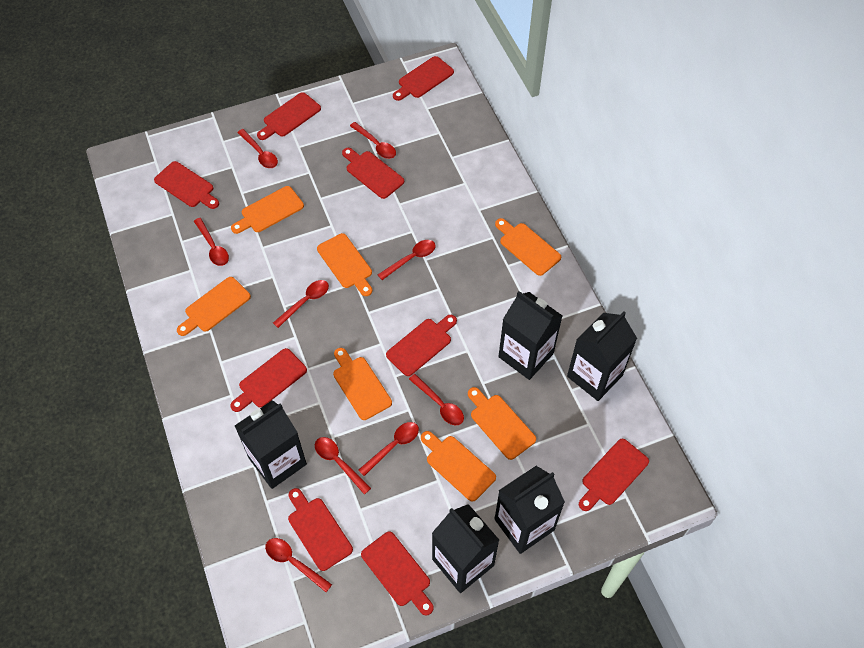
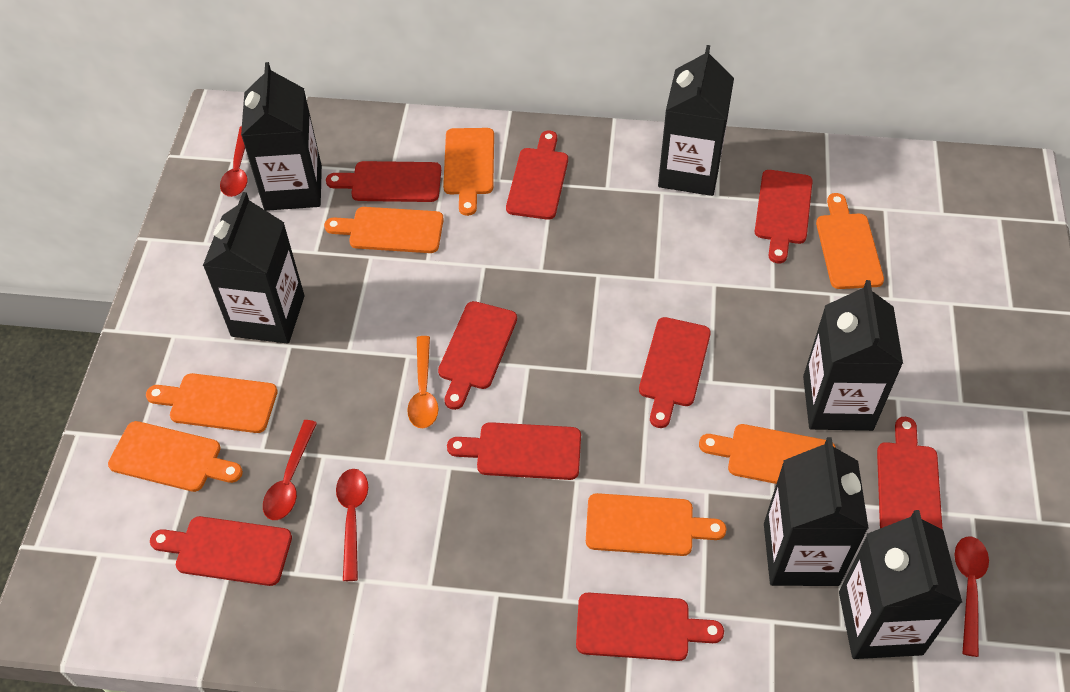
black carton: 5 -> 6
orange spoon: 0 -> 1
red spoon: 9 -> 4

